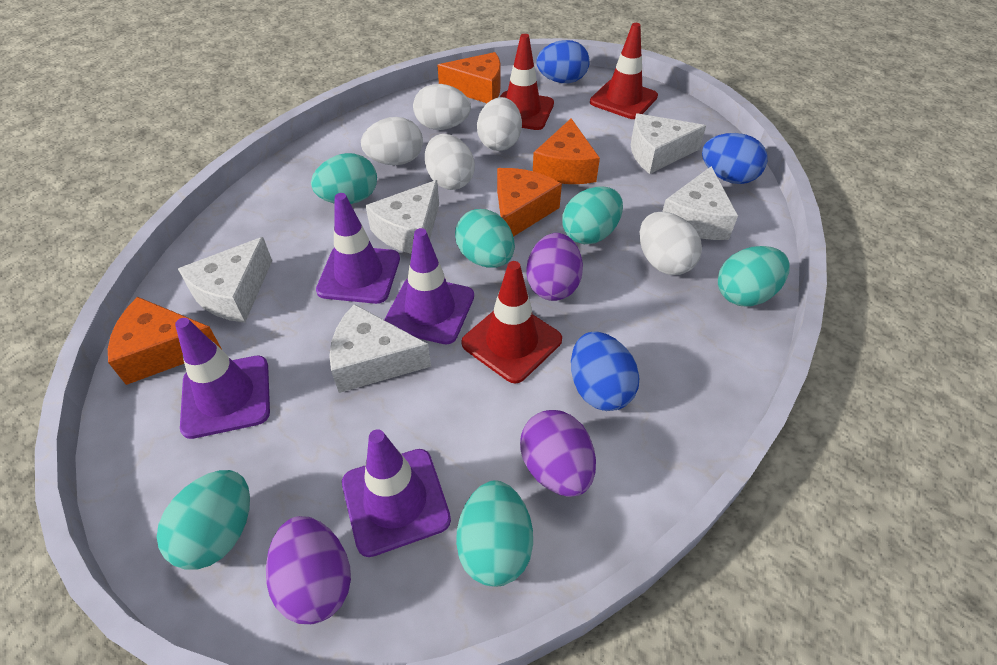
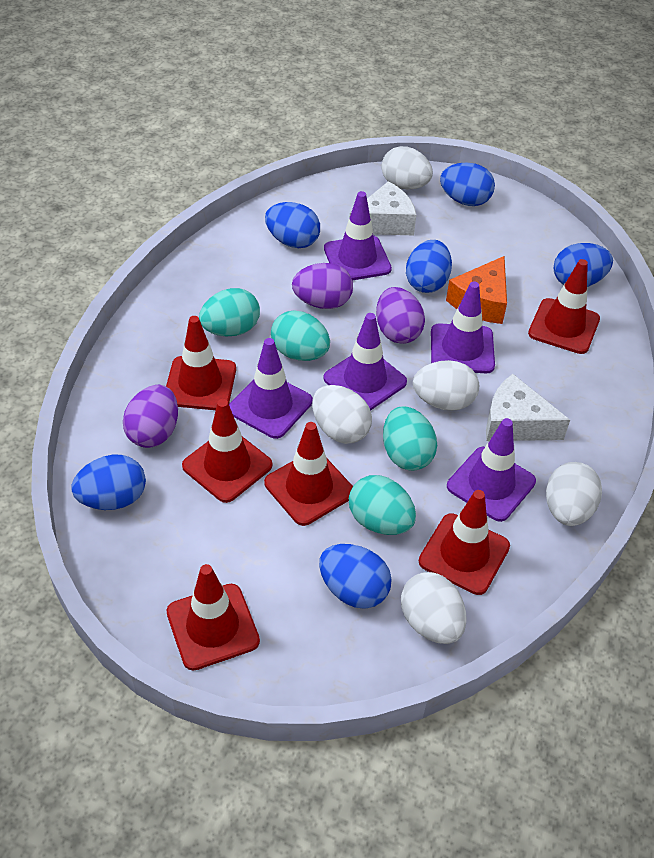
blue egg: 3 -> 6
orange cheese: 4 -> 1
purple traffic cone: 4 -> 5
red traffic cone: 3 -> 6
turquoise egg: 6 -> 4
white cheese: 5 -> 2

